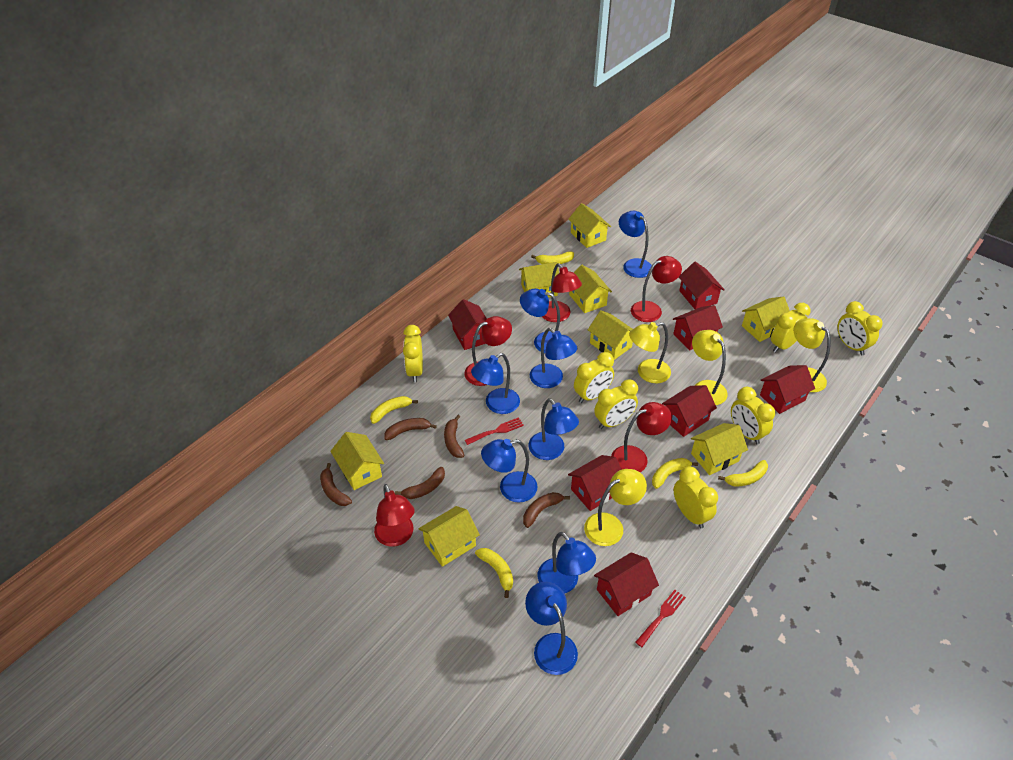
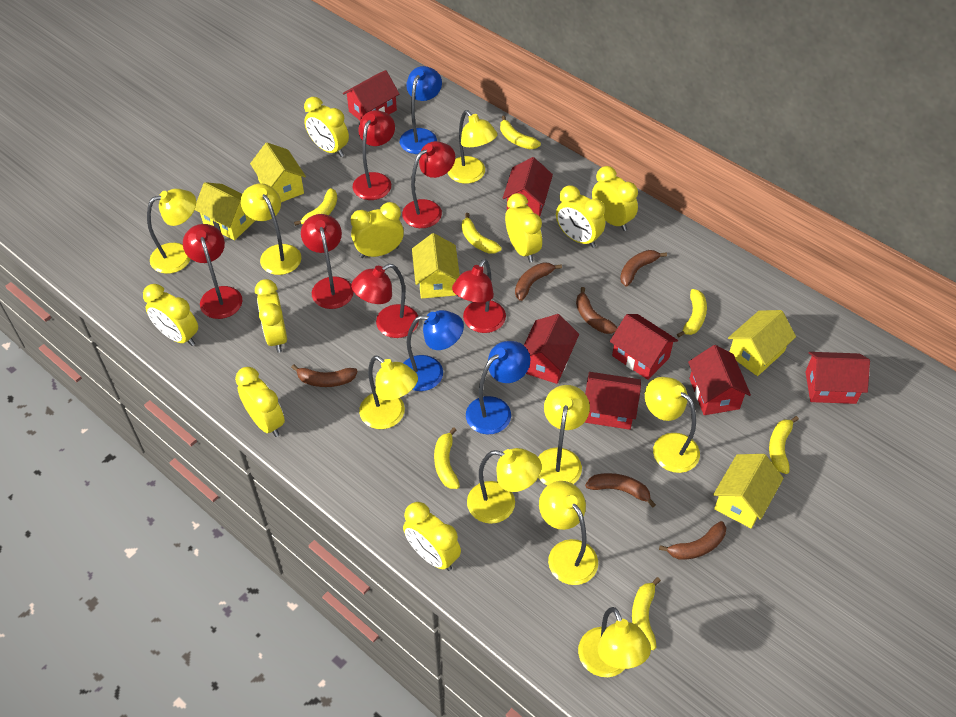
blue lamp: 8 -> 3
brown banana: 5 -> 6
red fork: 2 -> 0
red lamp: 5 -> 6
yellow banana: 5 -> 7
yellow clock: 7 -> 9
yellow house: 8 -> 5
yellow lamp: 4 -> 9

